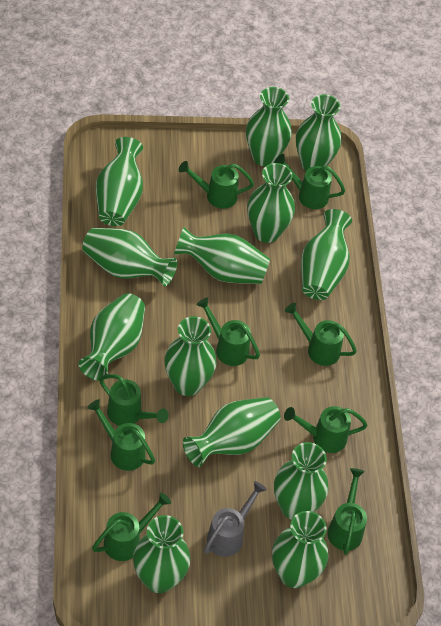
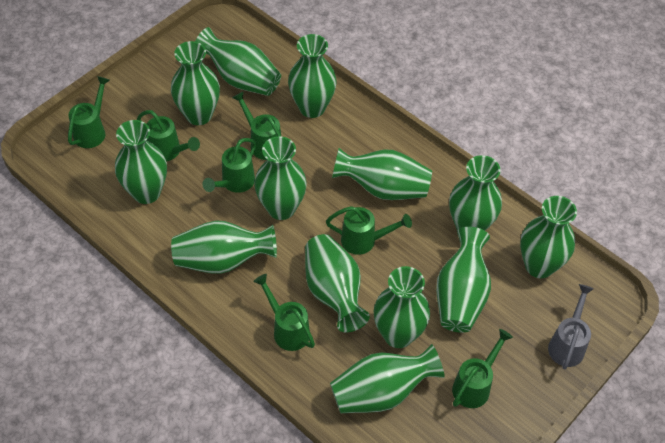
green watering can: 9 -> 7

